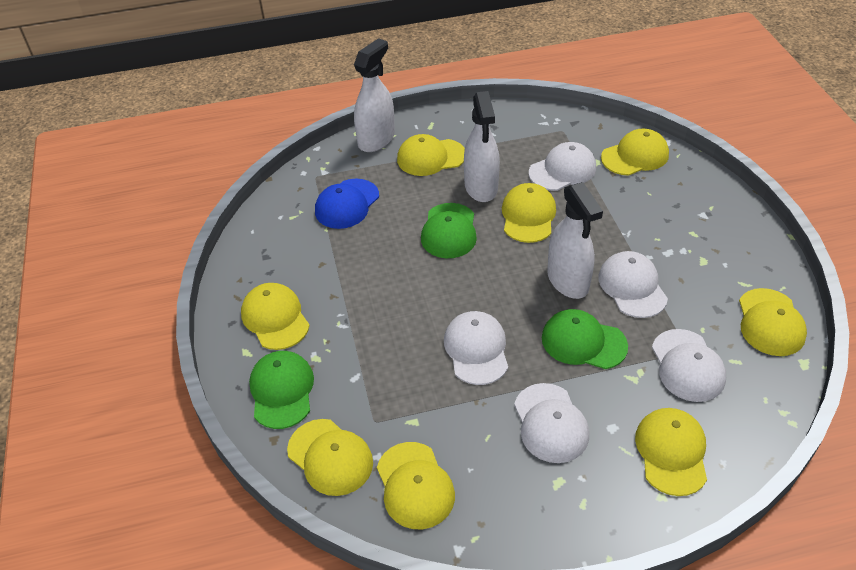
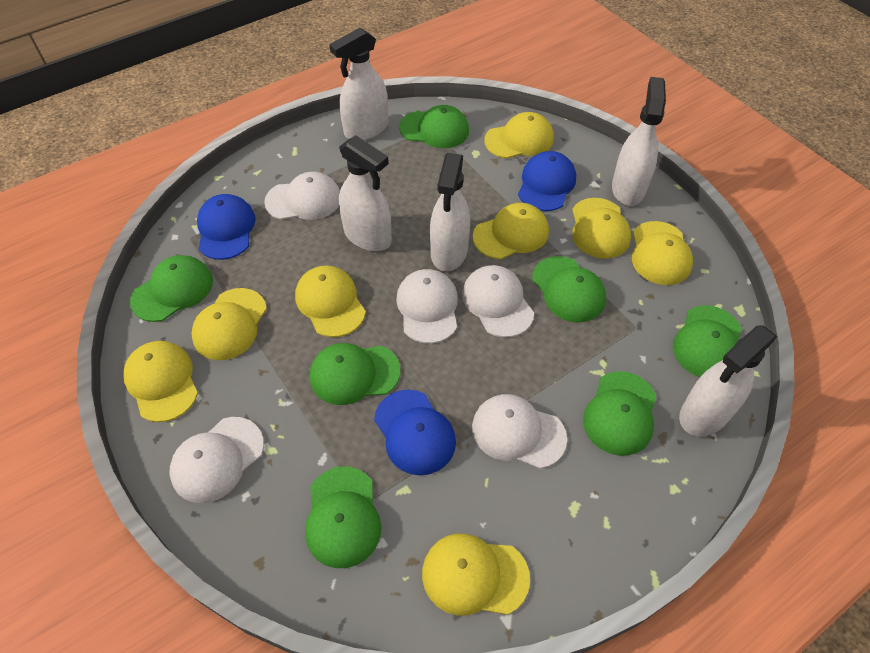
blue cap: 1 -> 3
green cap: 3 -> 7
white spray bottle: 3 -> 5

